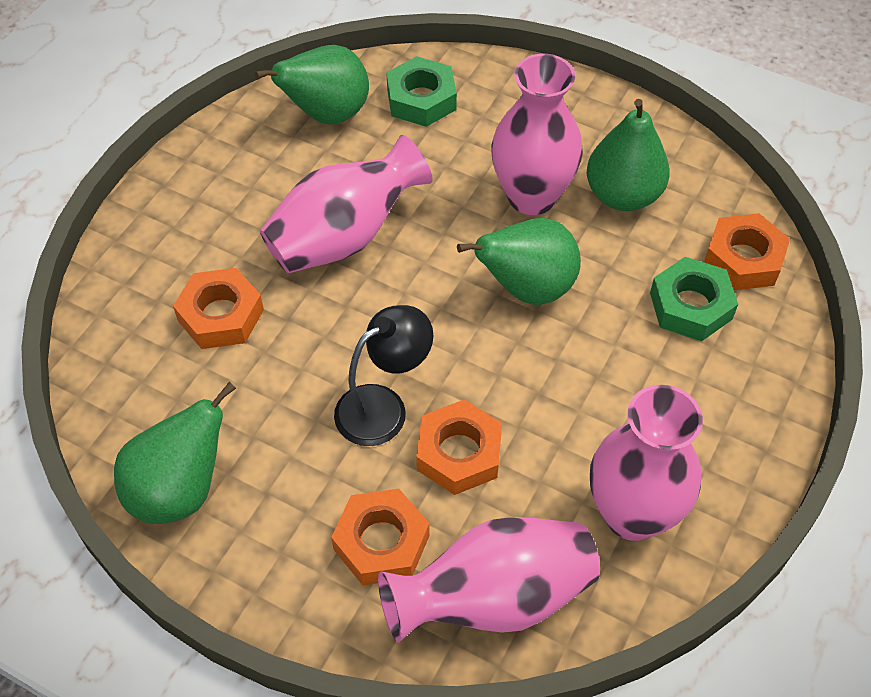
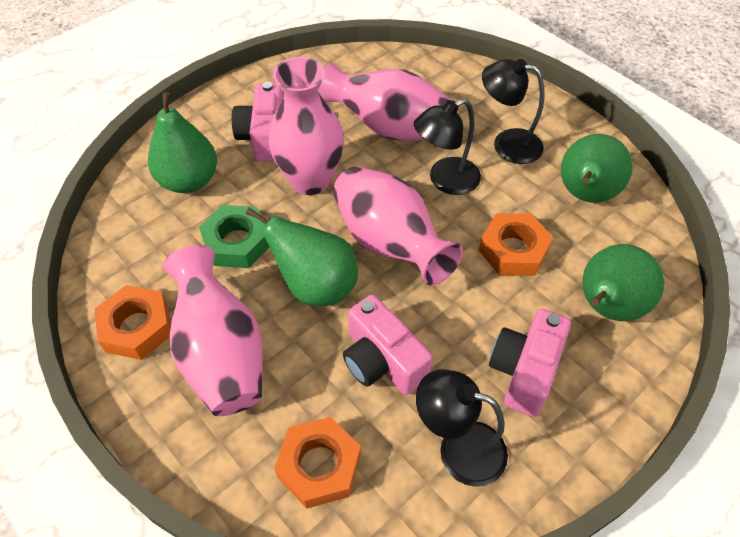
black lamp: 1 -> 3
green nut: 2 -> 1
orange nut: 4 -> 3
pink camera: 0 -> 3

